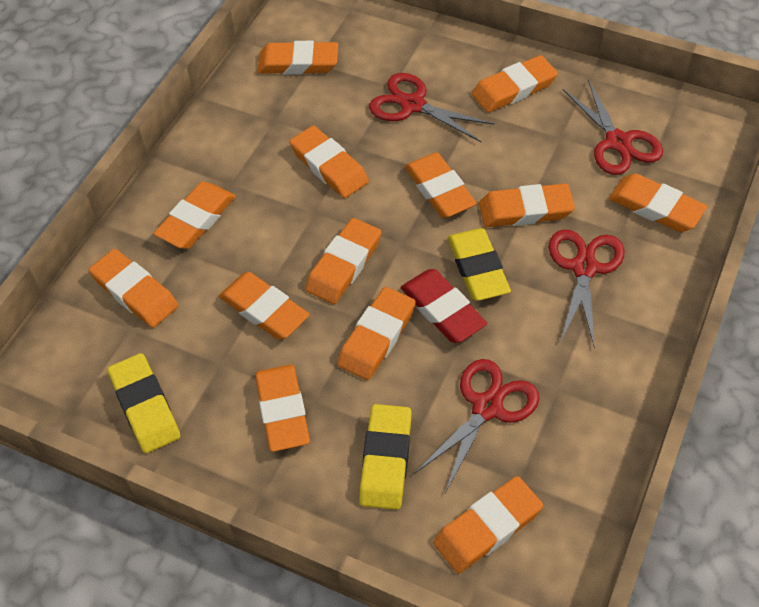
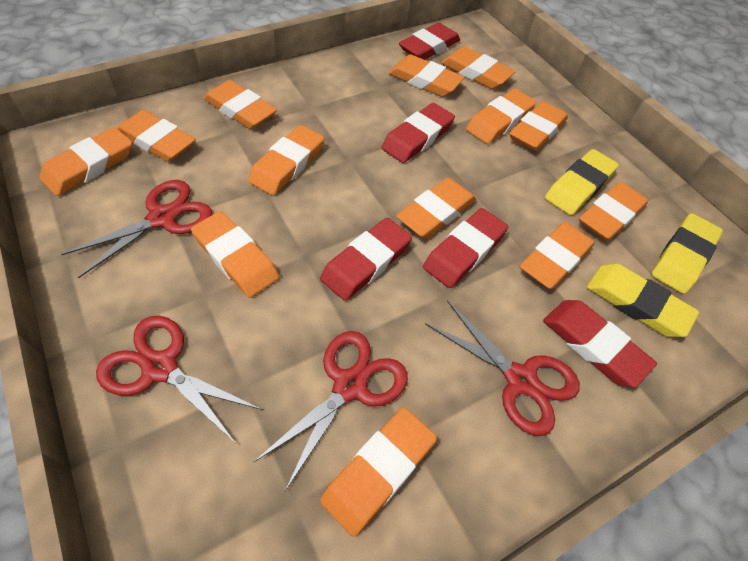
red eraser: 1 -> 5

